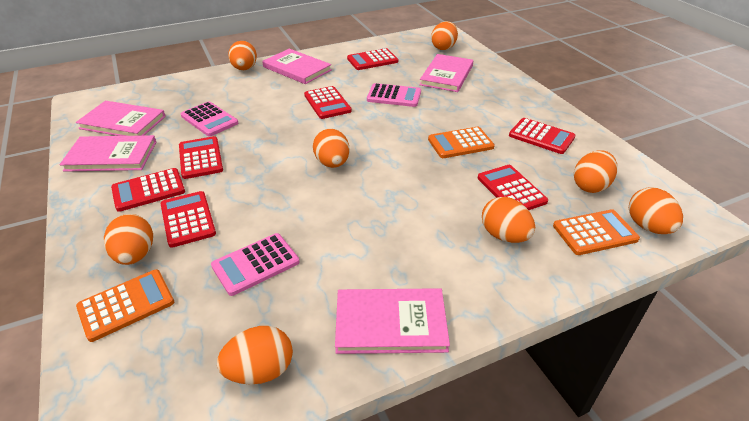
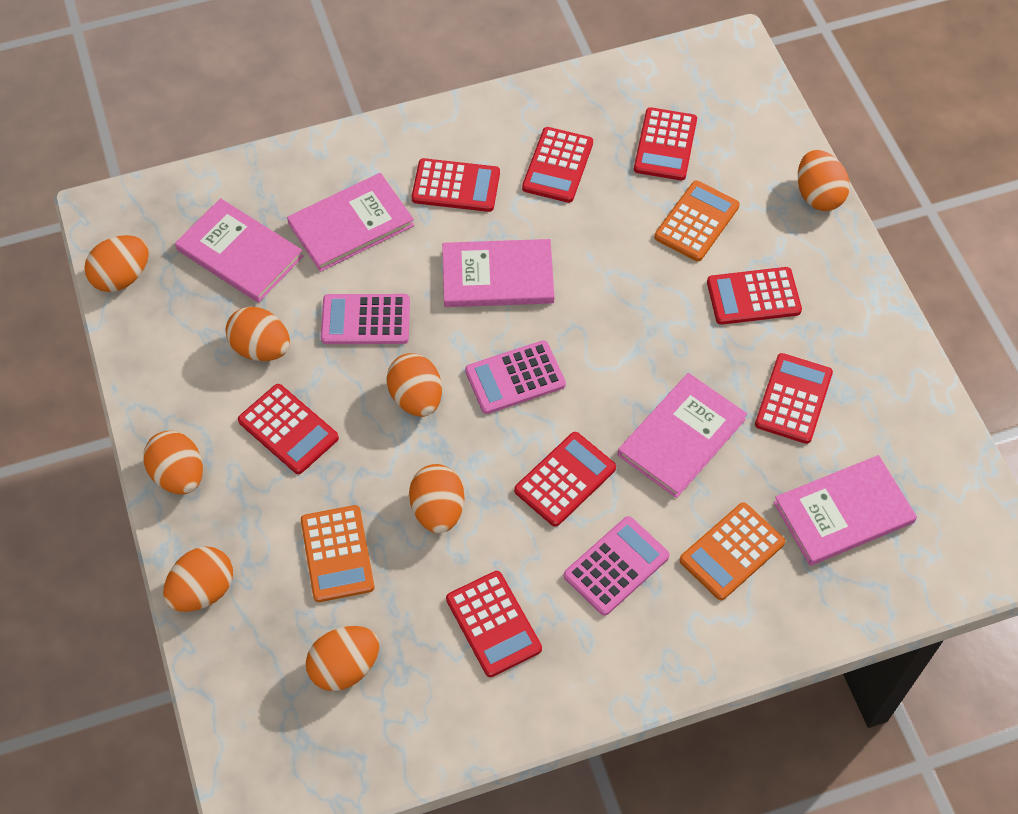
red calculator: 7 -> 8

